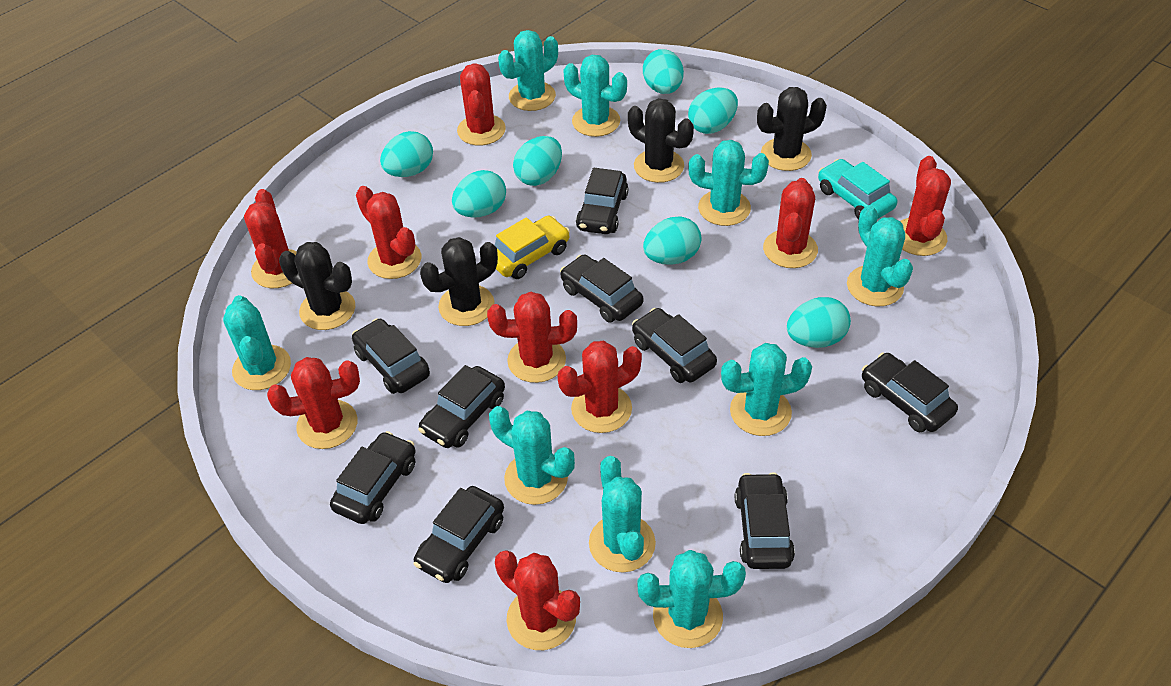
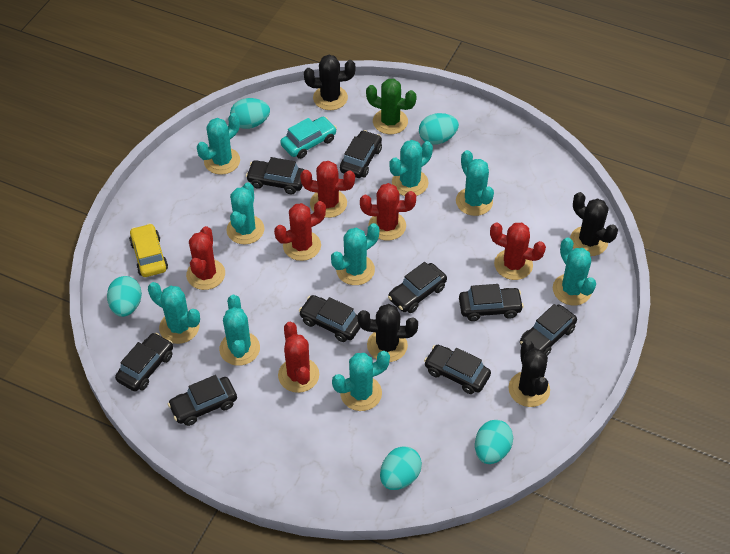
green cactus: 0 -> 1
red cactus: 9 -> 6
turquoise egg: 7 -> 5

